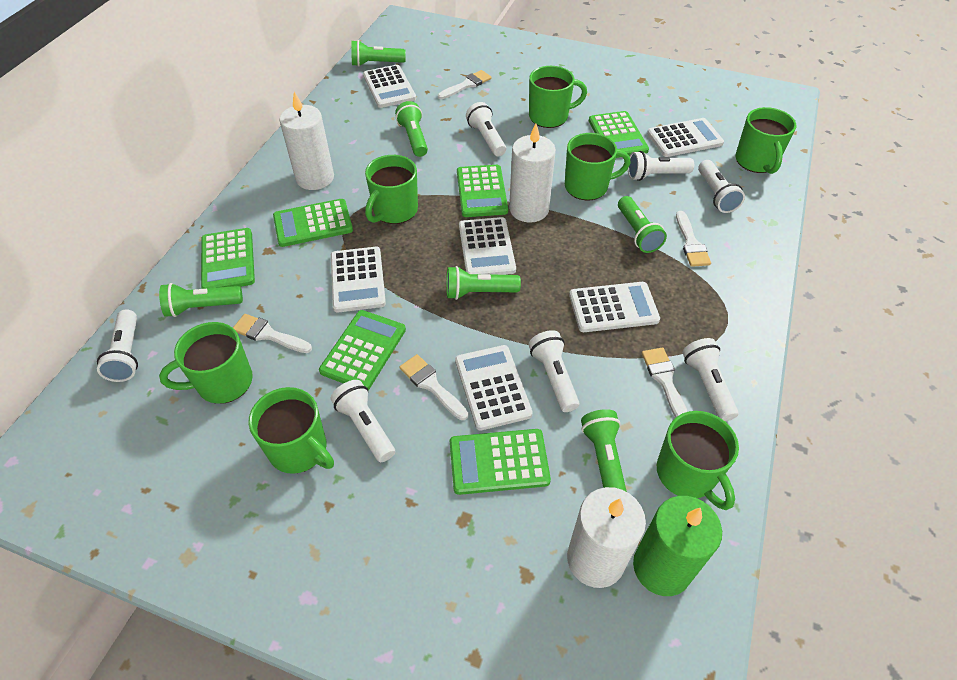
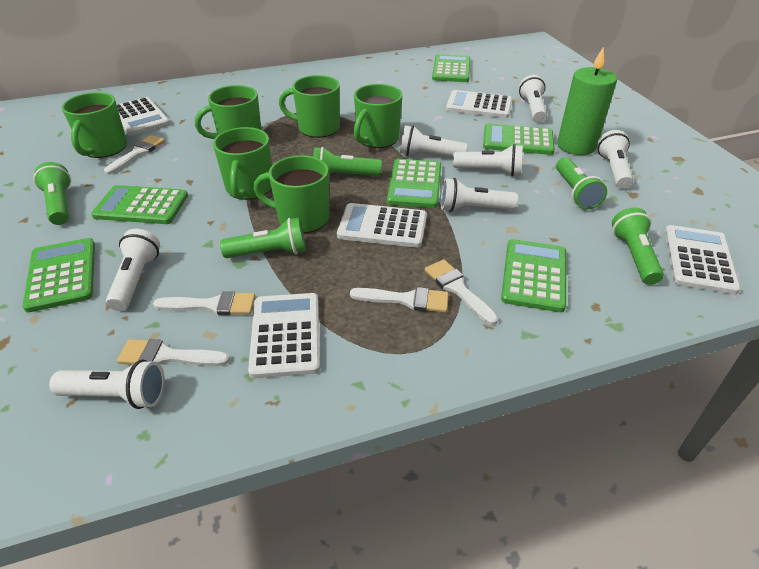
green flashlight: 6 -> 5
green mug: 7 -> 6
white calculator: 6 -> 5
white candle: 3 -> 0

